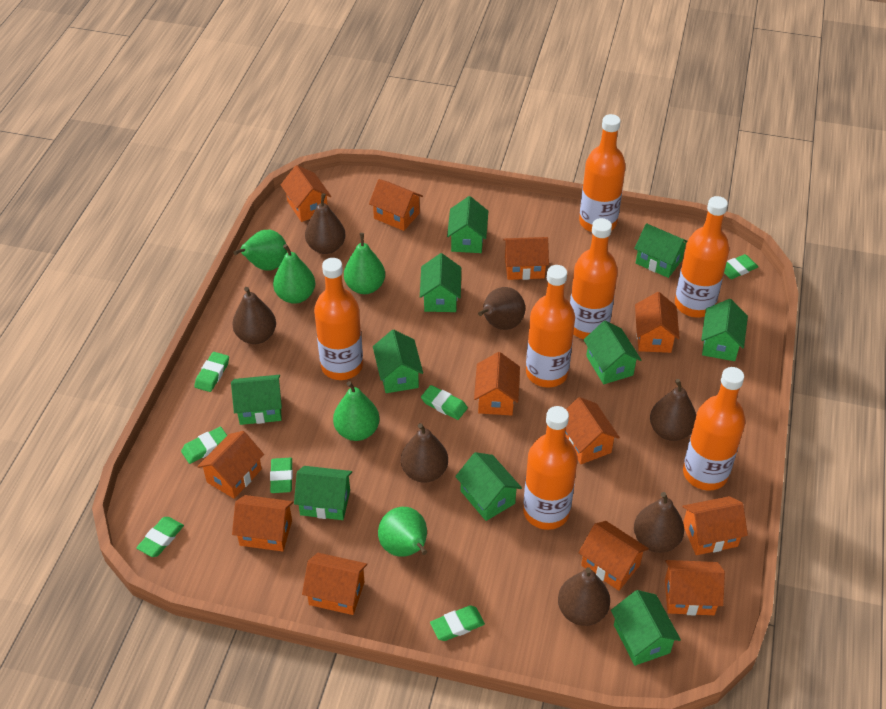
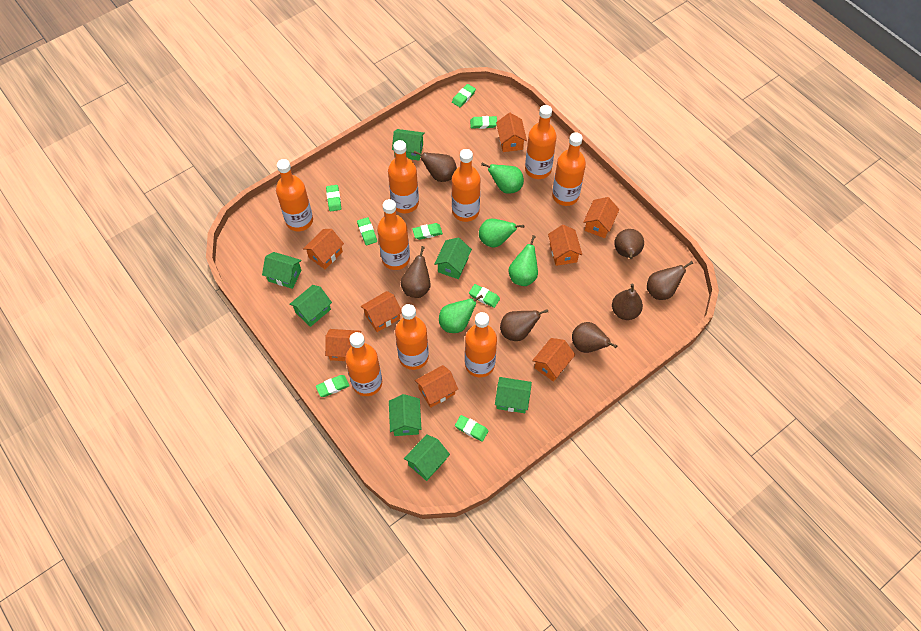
green eraser: 7 -> 8
green house: 10 -> 7
green pear: 5 -> 4
orange bottle: 7 -> 9
orange house: 12 -> 8

